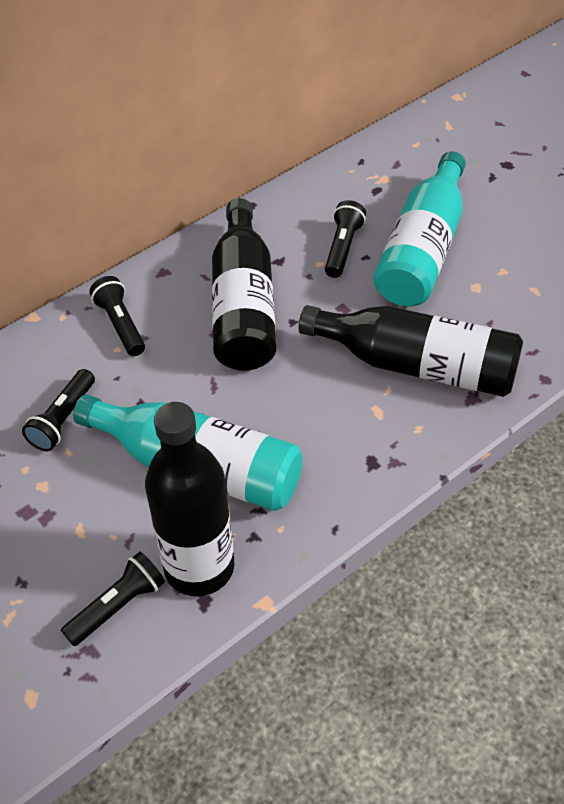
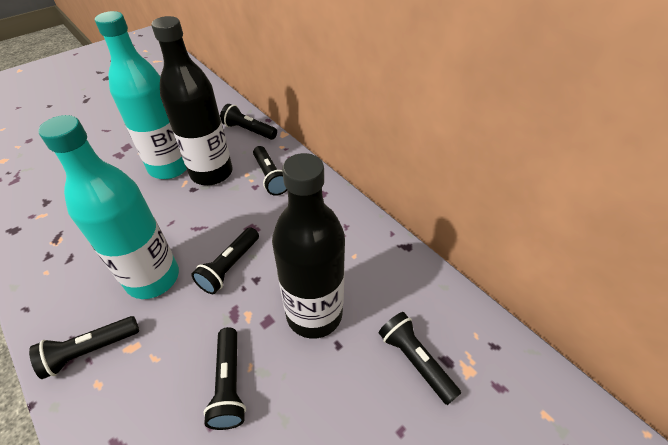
black bottle: 3 -> 2
black flashlight: 4 -> 6

